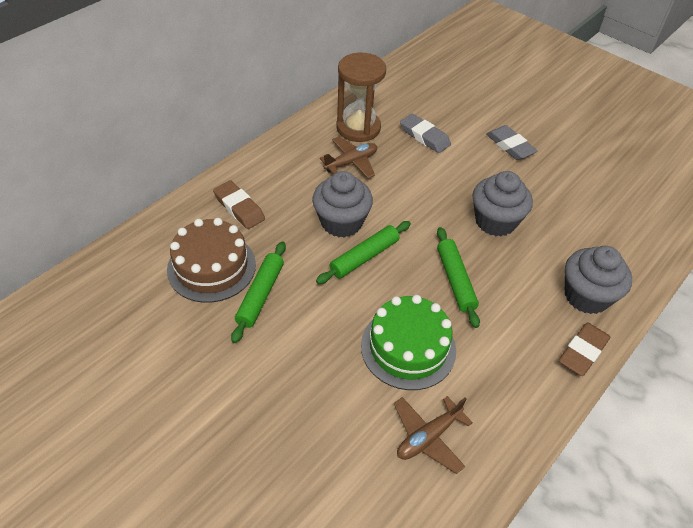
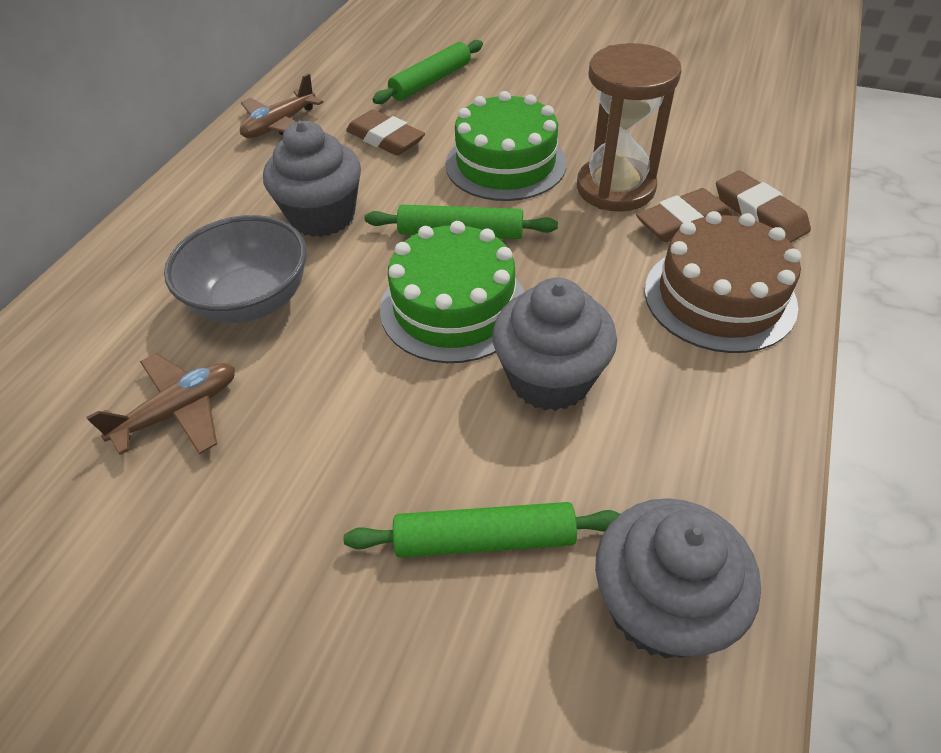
brown eraser: 2 -> 3
green cake: 1 -> 2
grey bowl: 0 -> 1
grey eraser: 2 -> 0

